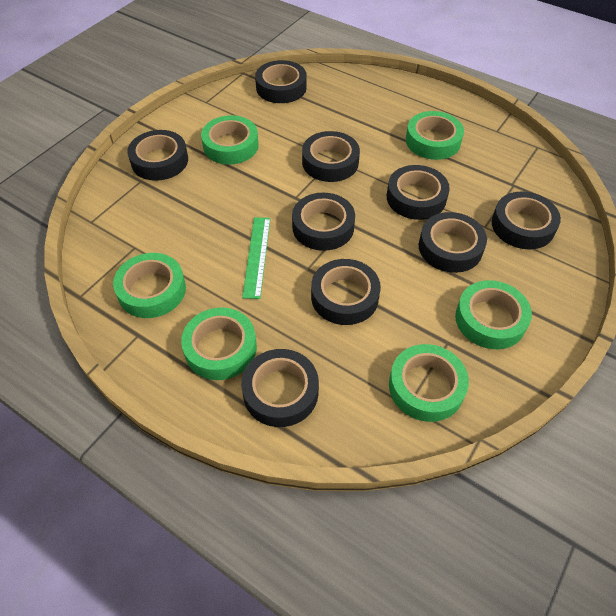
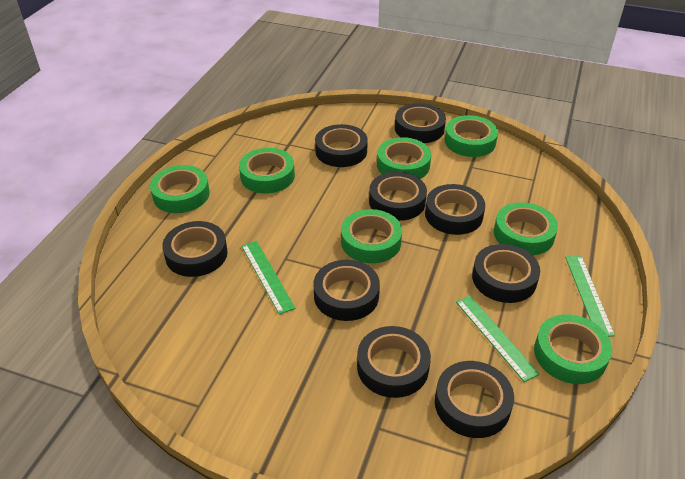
green ruler: 1 -> 3
green tape: 6 -> 7

